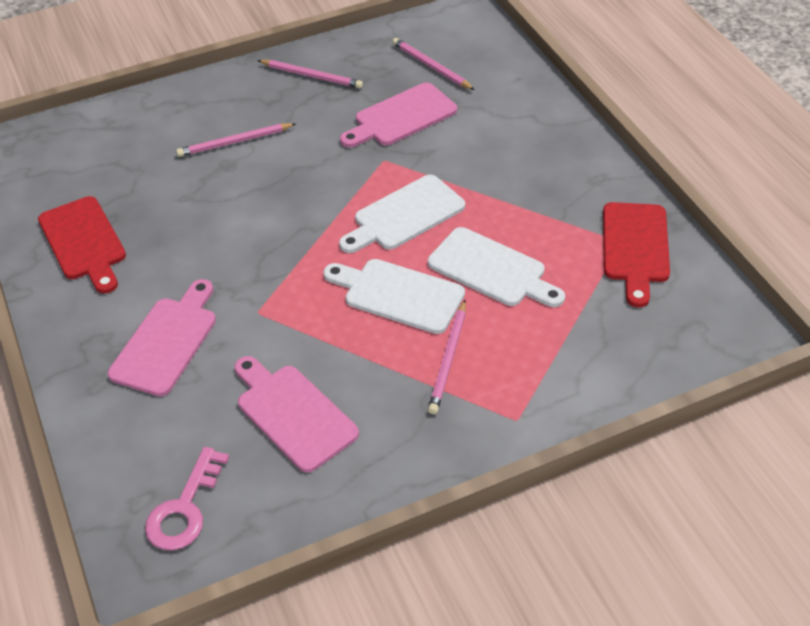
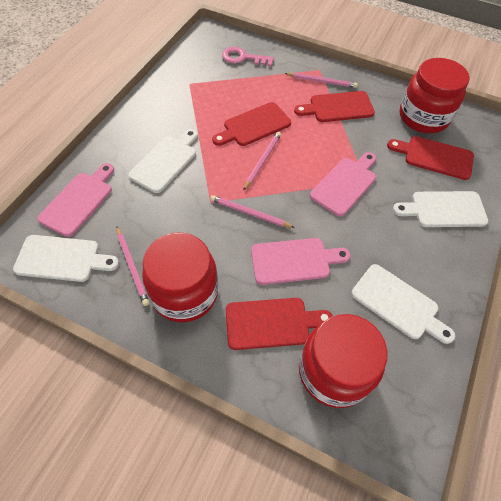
red cutting board: 2 -> 4
red jar: 0 -> 3
white cutting board: 3 -> 4

